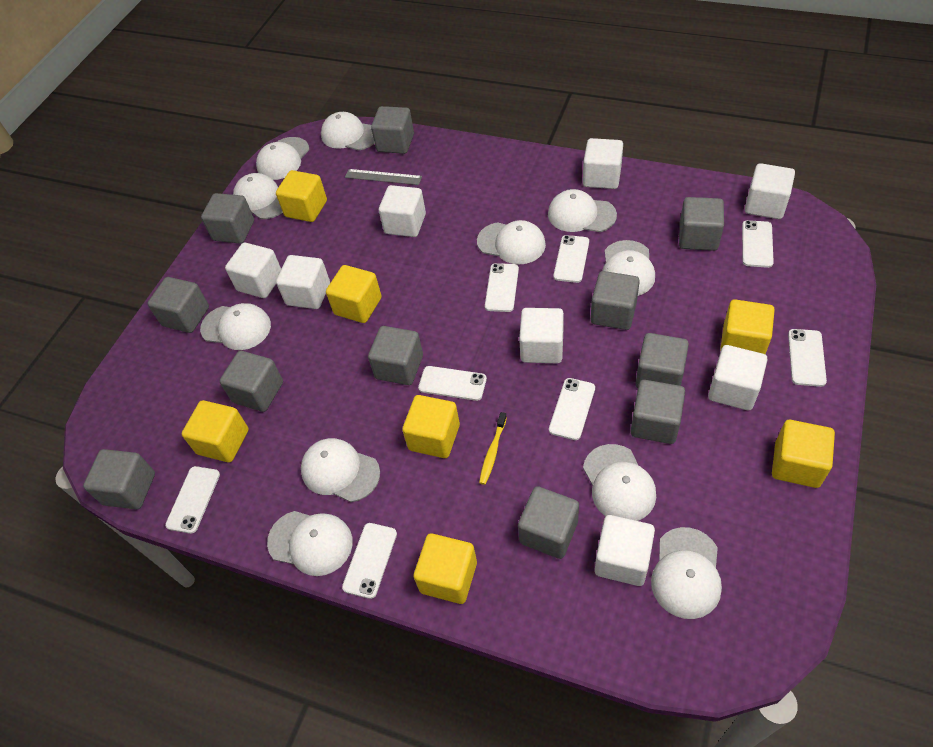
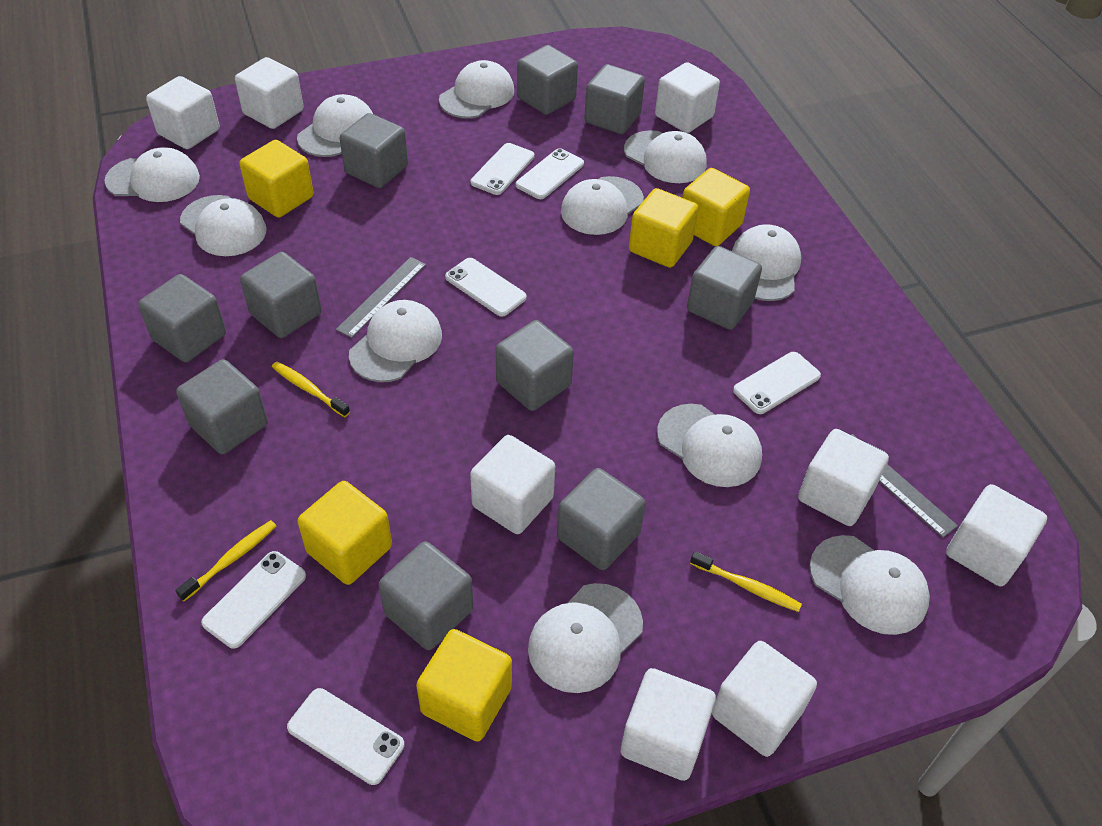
grey cube: 11 -> 10
grey ruler: 1 -> 2
white phone: 8 -> 6
yellow cube: 7 -> 5
yellow toothbrush: 1 -> 3

